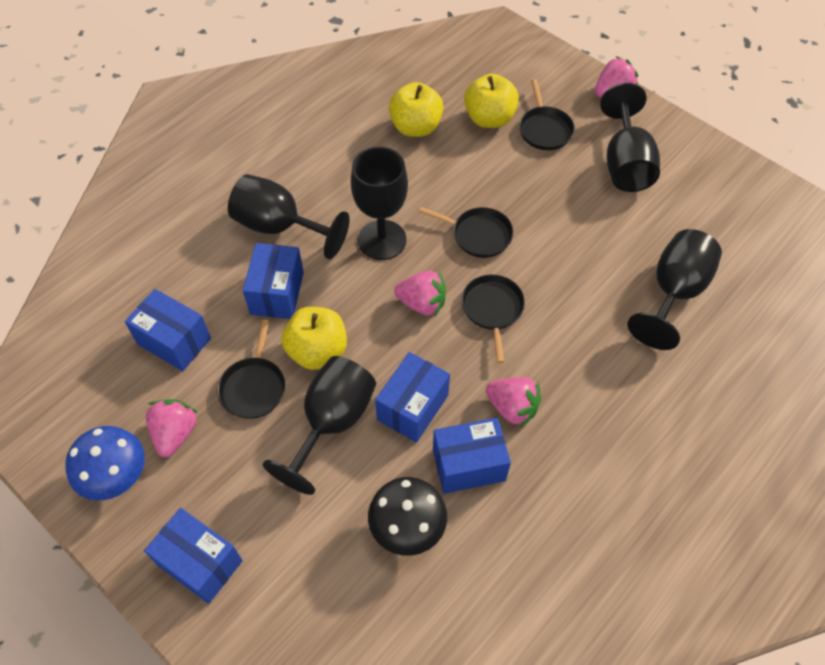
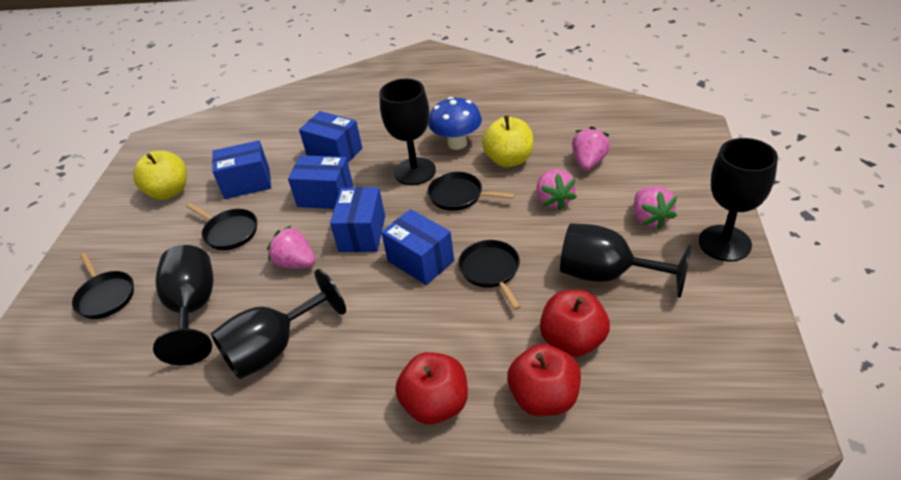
black mushroom: 1 -> 0
red apple: 0 -> 3
yellow apple: 3 -> 2

